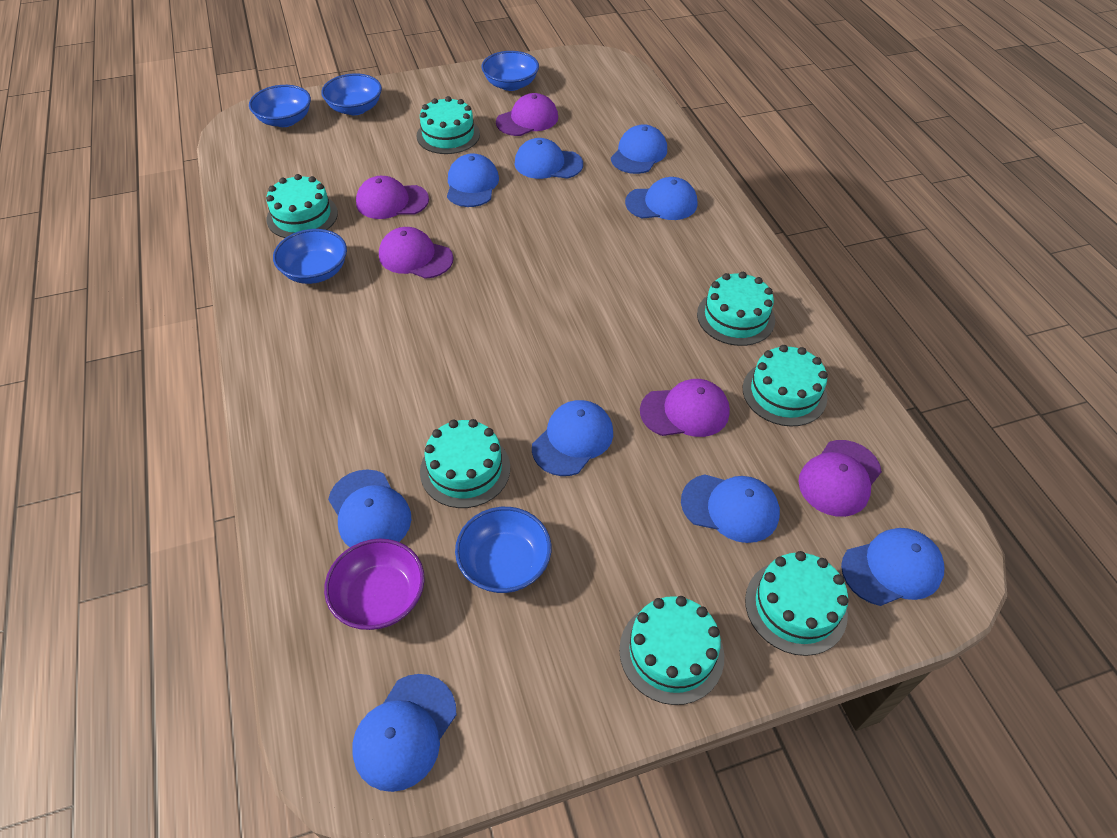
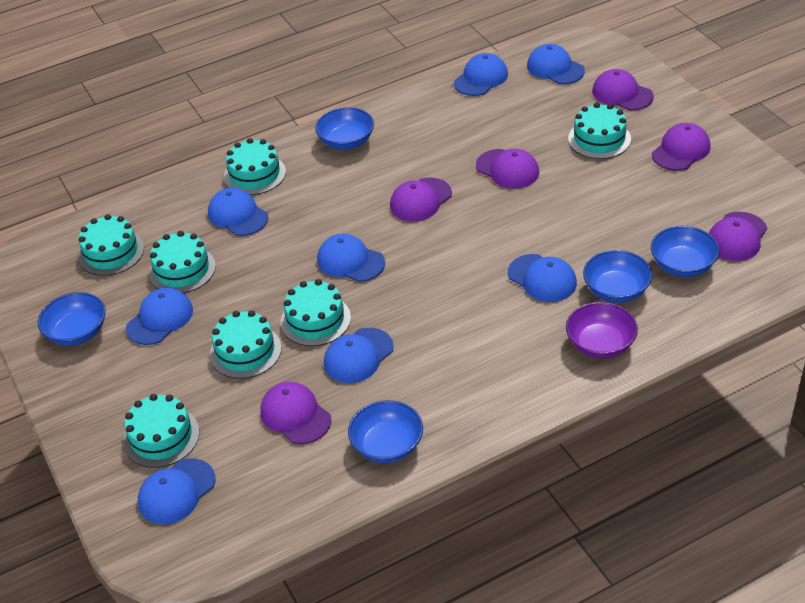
blue cap: 9 -> 8
purple cap: 5 -> 6

